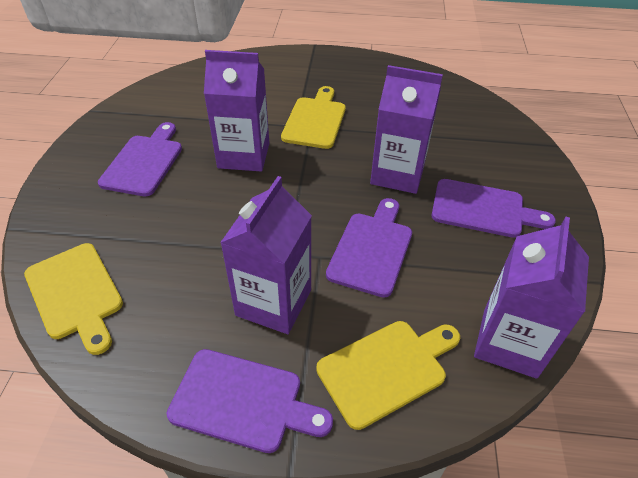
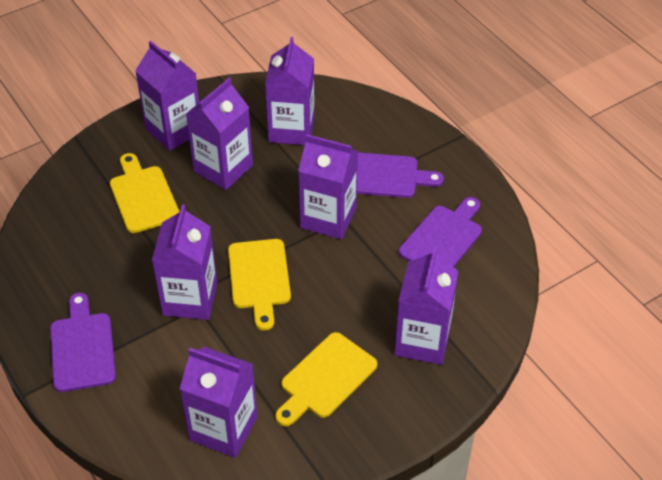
purple carton: 4 -> 7
purple cutting board: 4 -> 3

